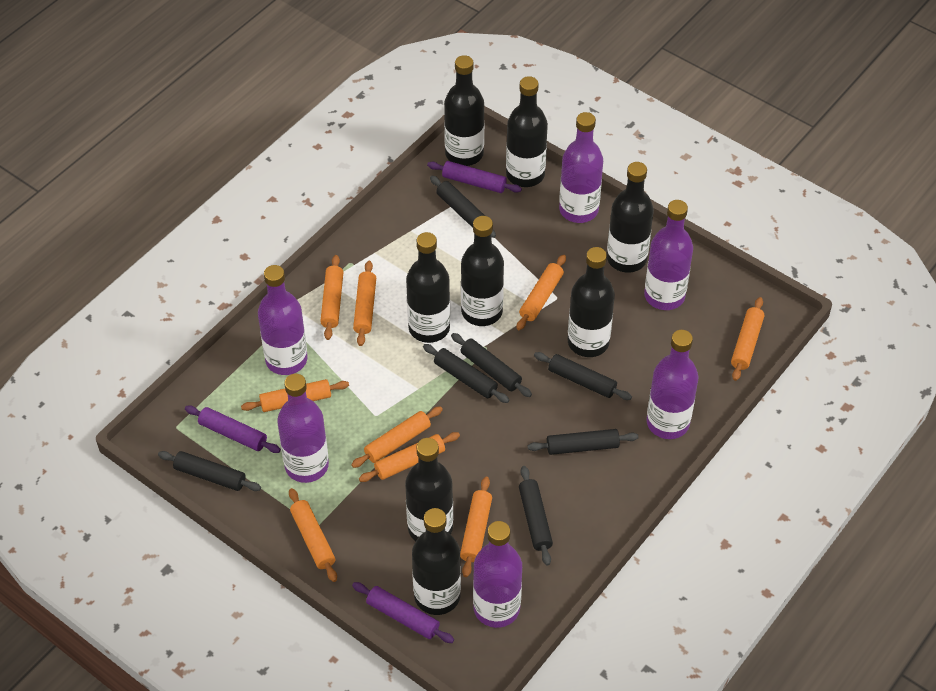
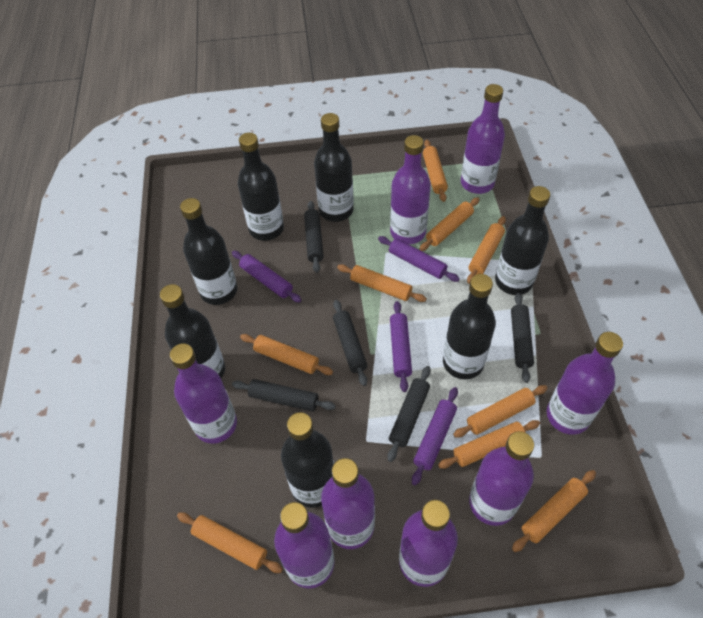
black bottle: 8 -> 7
black rolling pin: 7 -> 5
purple bottle: 6 -> 8
purple rolling pin: 3 -> 4

